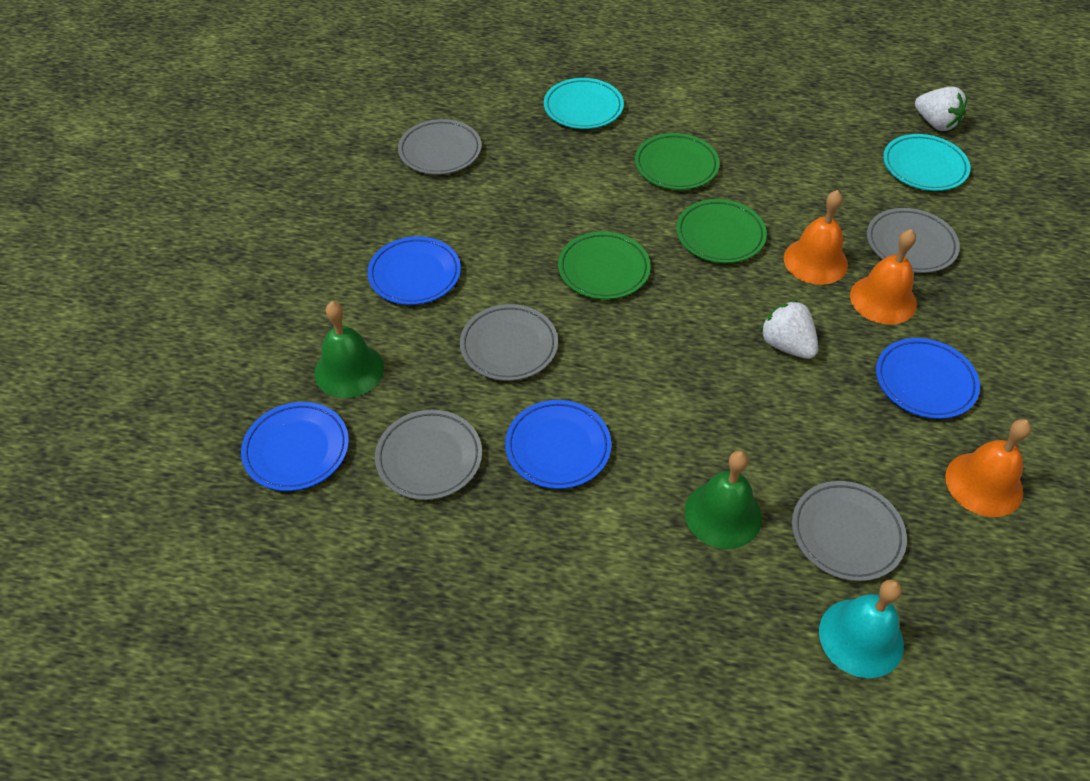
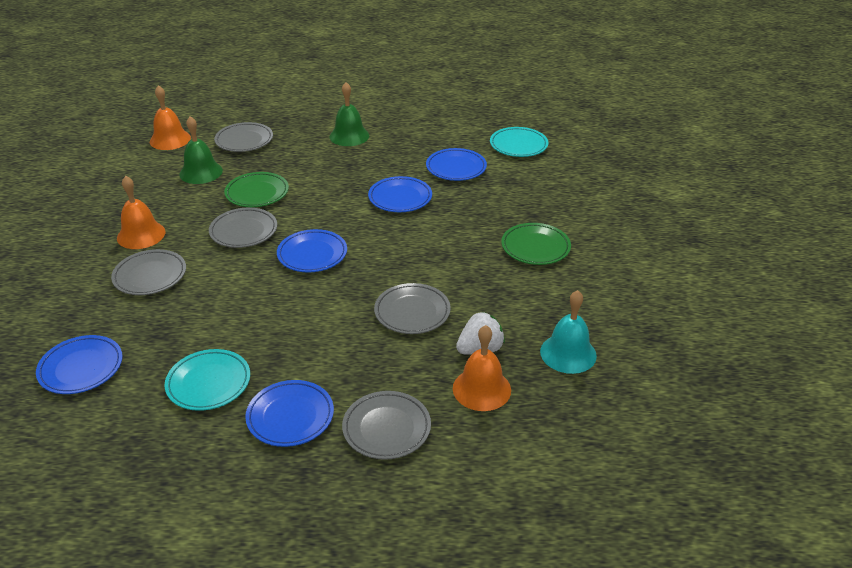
blue plate: 4 -> 5
green plate: 3 -> 2
white strawberry: 2 -> 1

